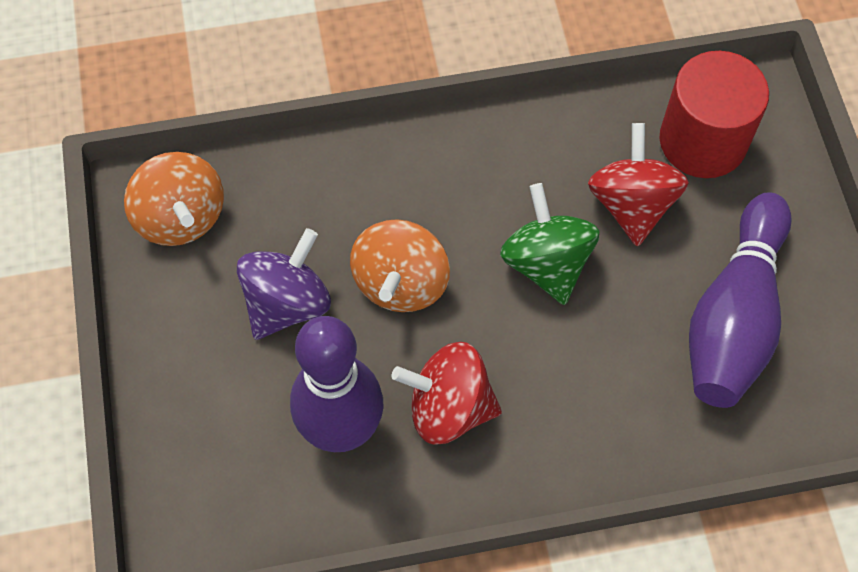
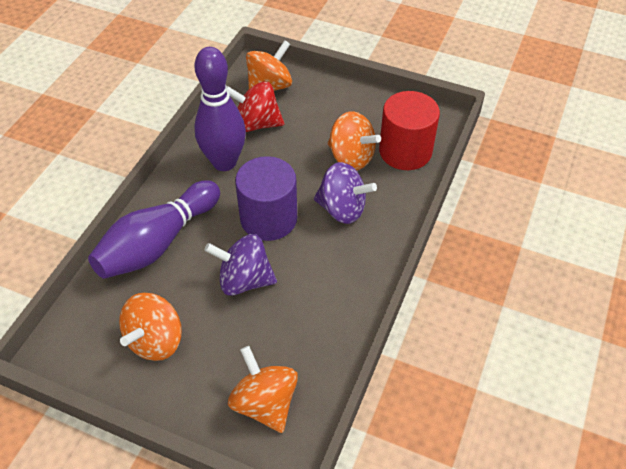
green spinning top: 1 -> 0
orange spinning top: 2 -> 4
purple cylinder: 0 -> 1
purple spinning top: 1 -> 2
red spinning top: 2 -> 1

